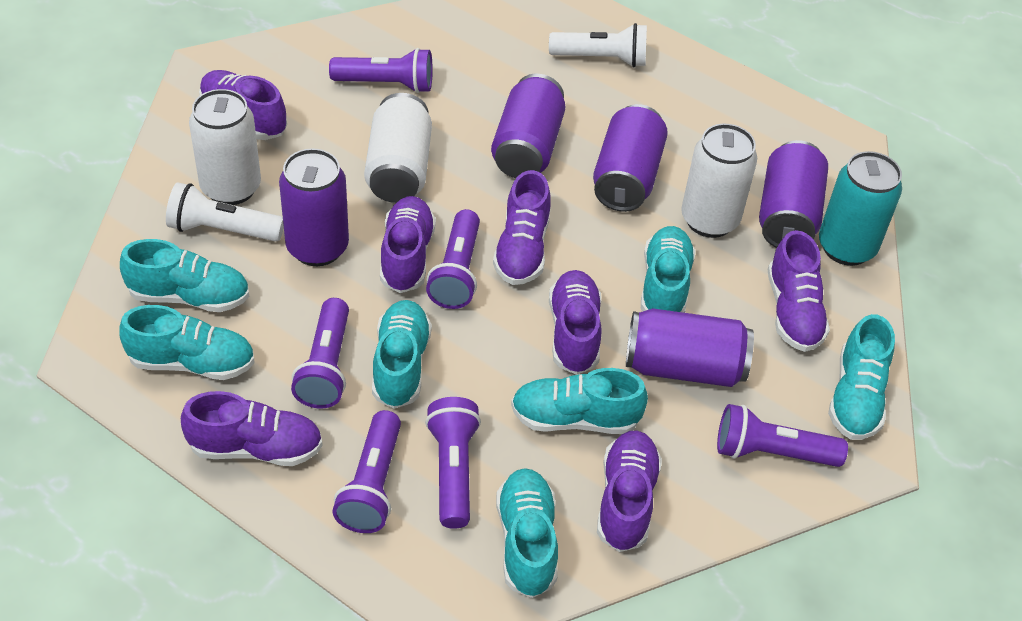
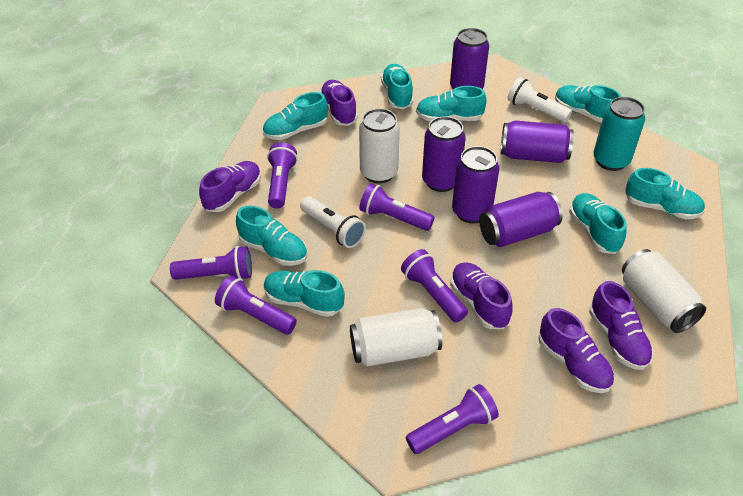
purple shoe: 7 -> 5
turquoise shoe: 7 -> 8

